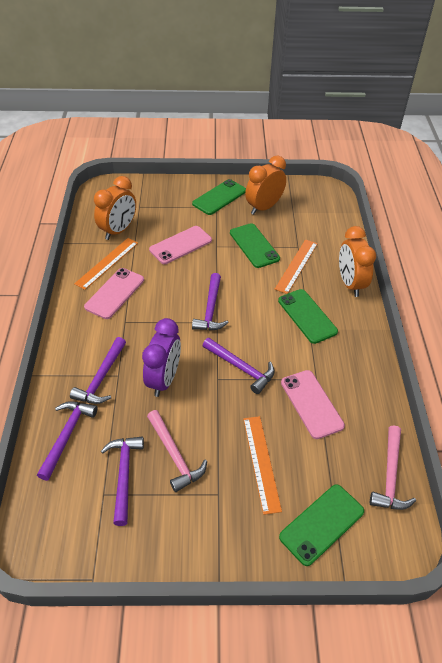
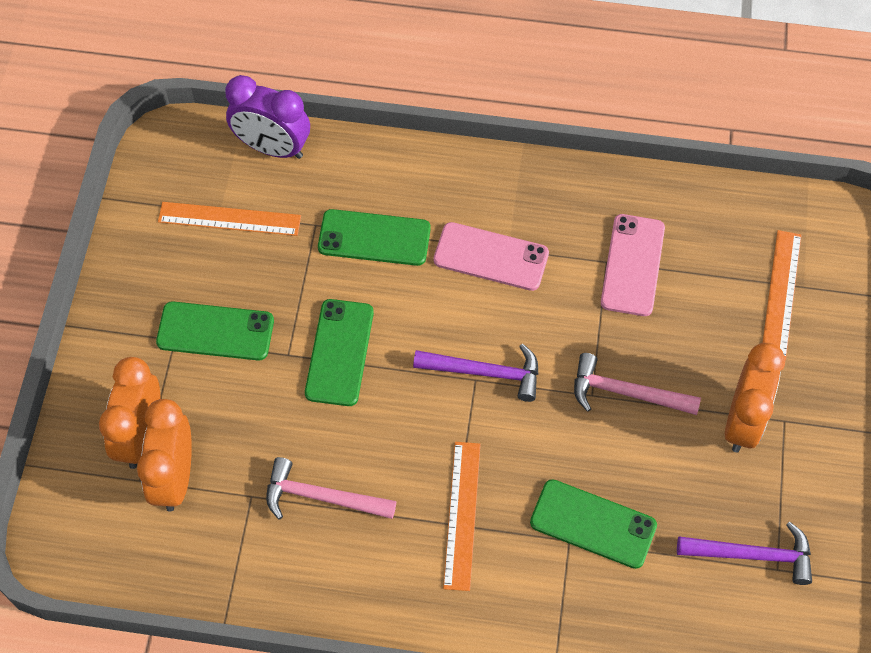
pink phone: 3 -> 2
purple hammer: 5 -> 2

